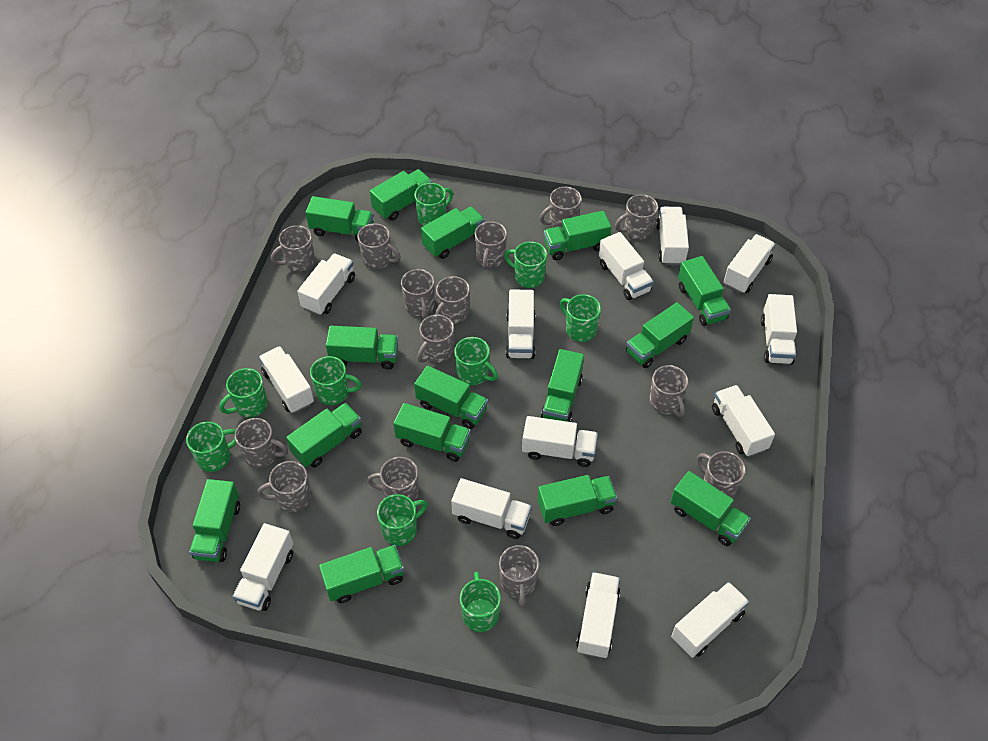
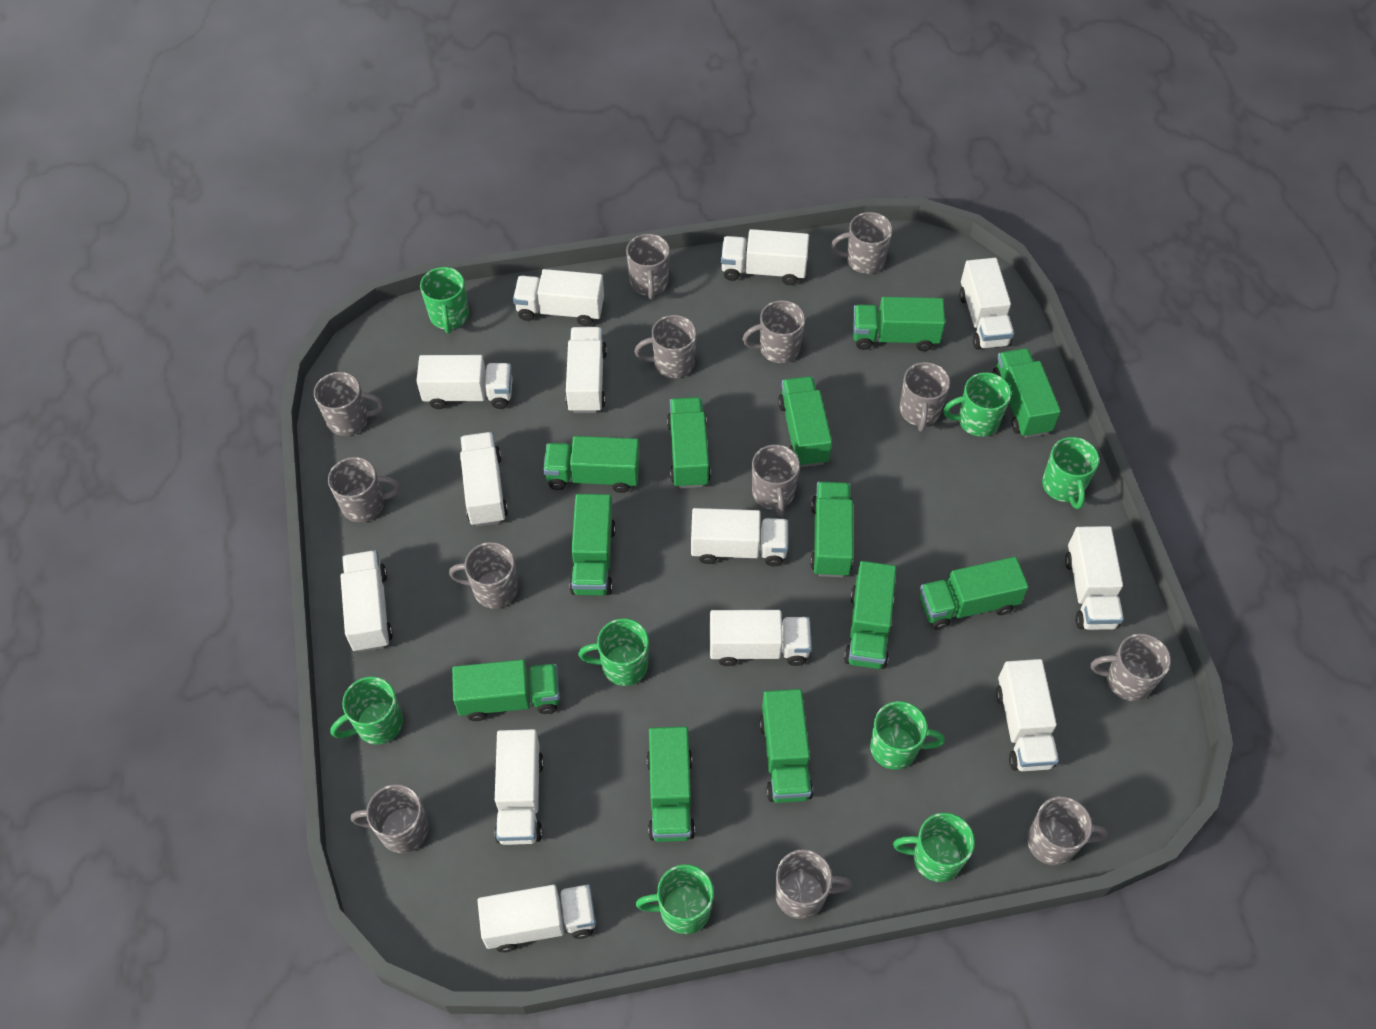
green mug: 9 -> 8
green truck: 15 -> 12
grey mug: 14 -> 13

